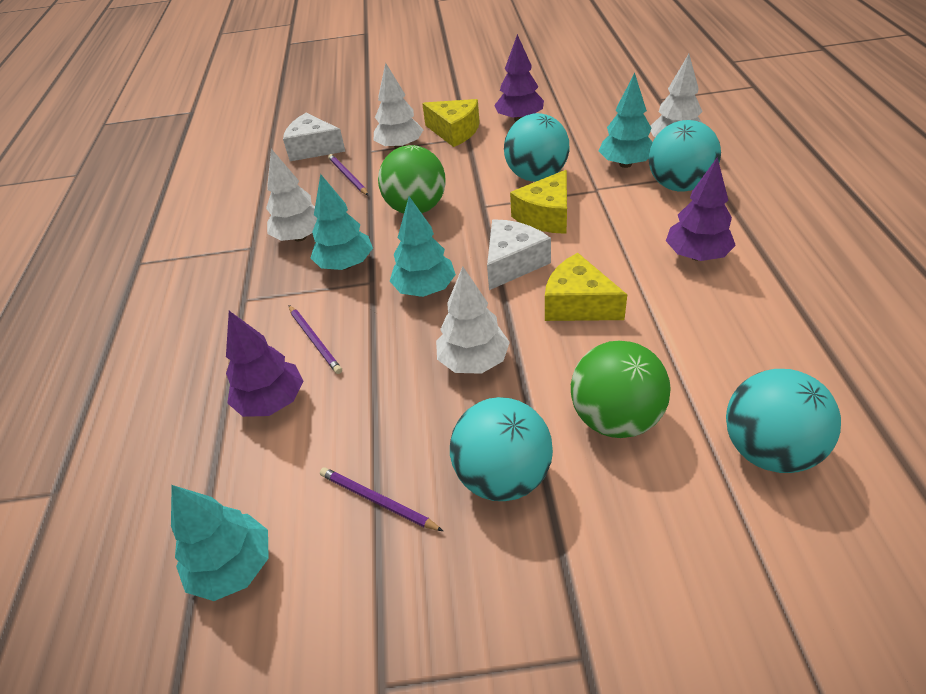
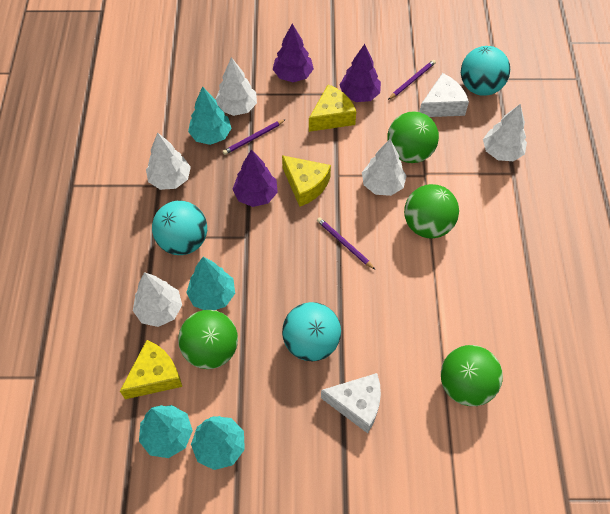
green ball: 2 -> 4
turquoise ball: 4 -> 3
white tree: 4 -> 5

